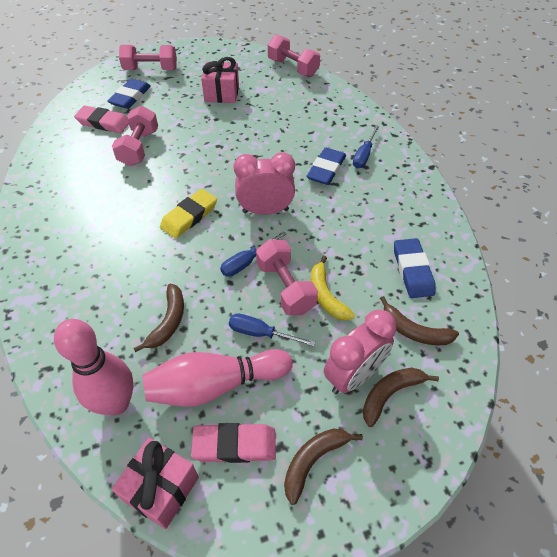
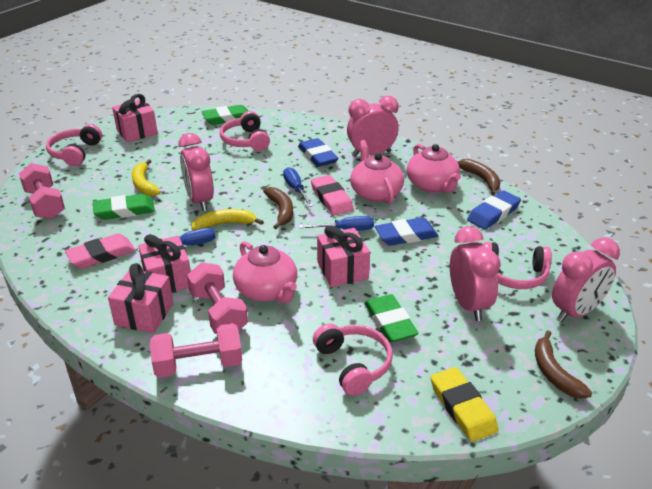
brown banana: 4 -> 3
green eraser: 0 -> 3
pink bowling pin: 2 -> 0
pink clock: 2 -> 4
pink dumbbell: 4 -> 3
pink gift: 2 -> 4
pink headphones: 0 -> 4
pink teapot: 0 -> 3
yellow banana: 1 -> 2

